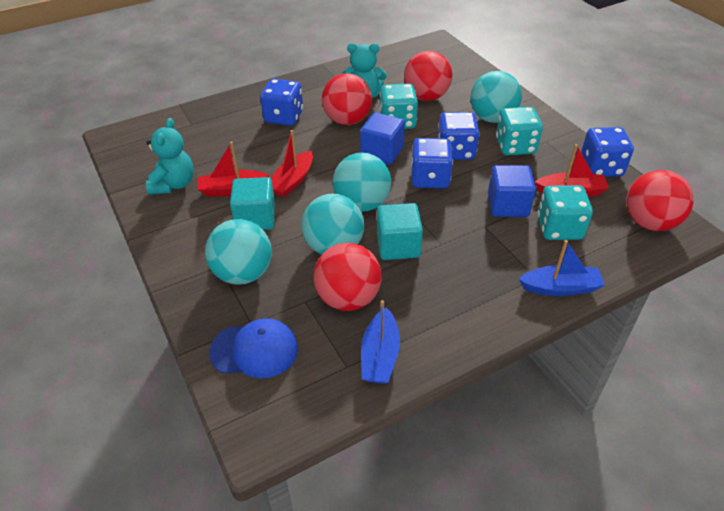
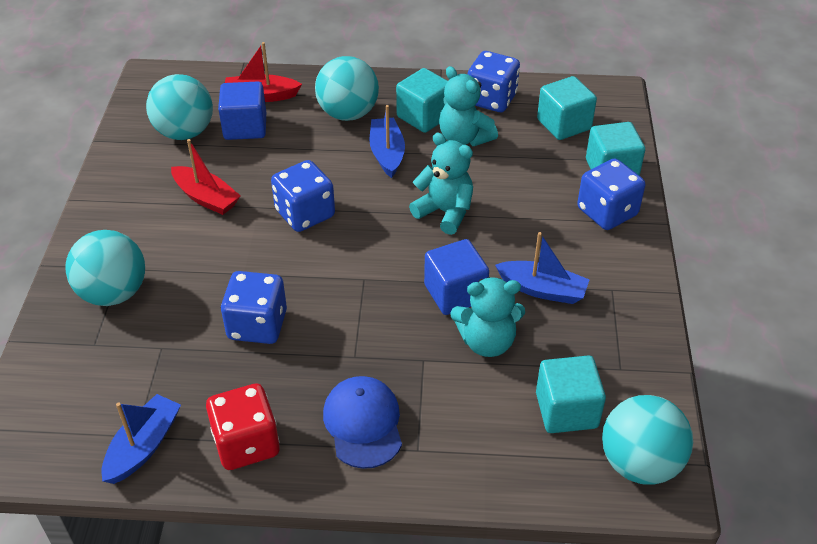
blue boat: 2 -> 3
red ball: 4 -> 0
red boat: 3 -> 2
red dice: 0 -> 1
turquoise cube: 2 -> 4
turquoise dice: 3 -> 0
turquoise teddy bear: 2 -> 3

